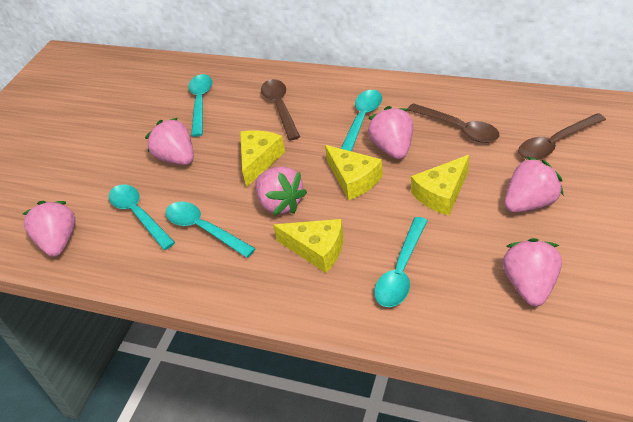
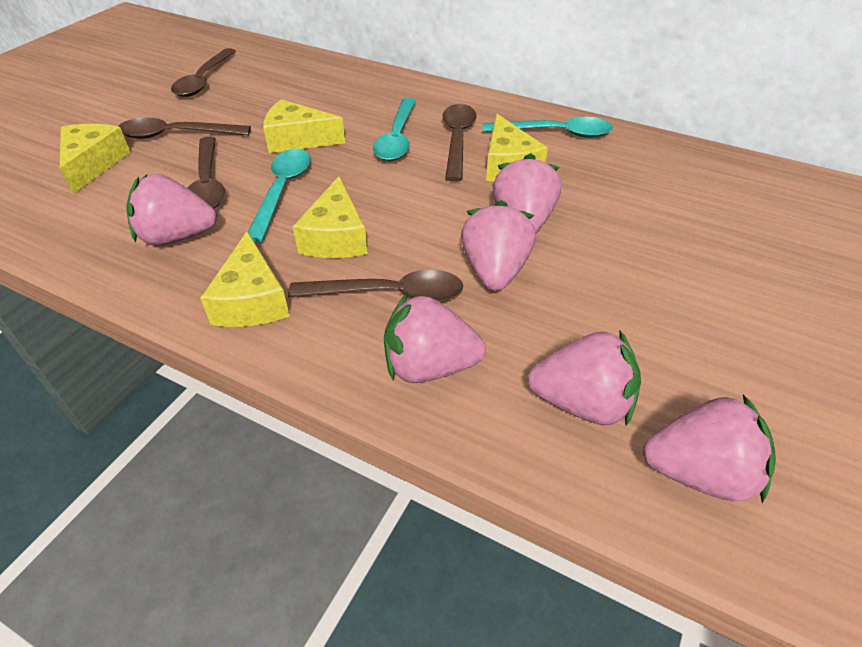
brown spoon: 3 -> 5
turquoise spoon: 5 -> 3
yellow cheese: 4 -> 5

